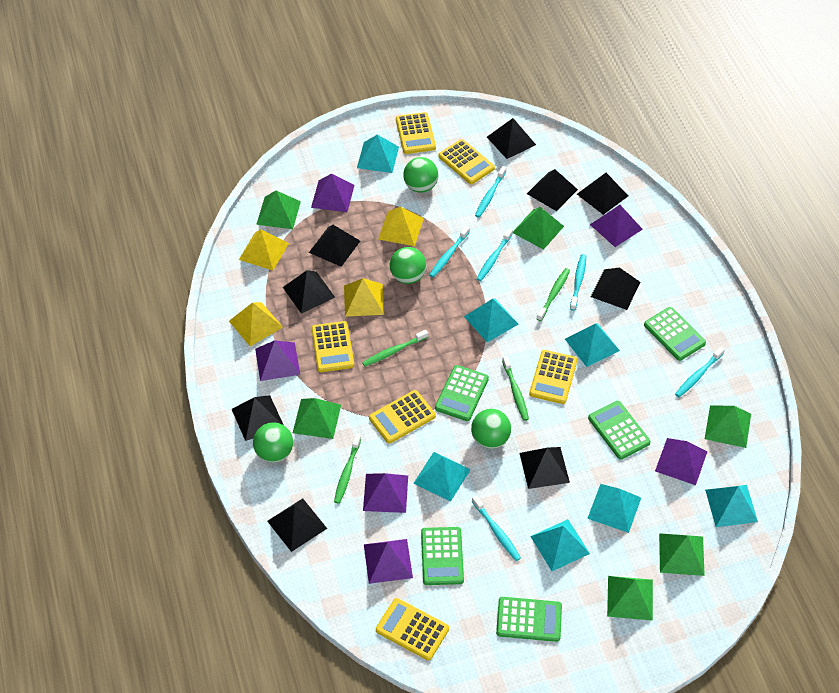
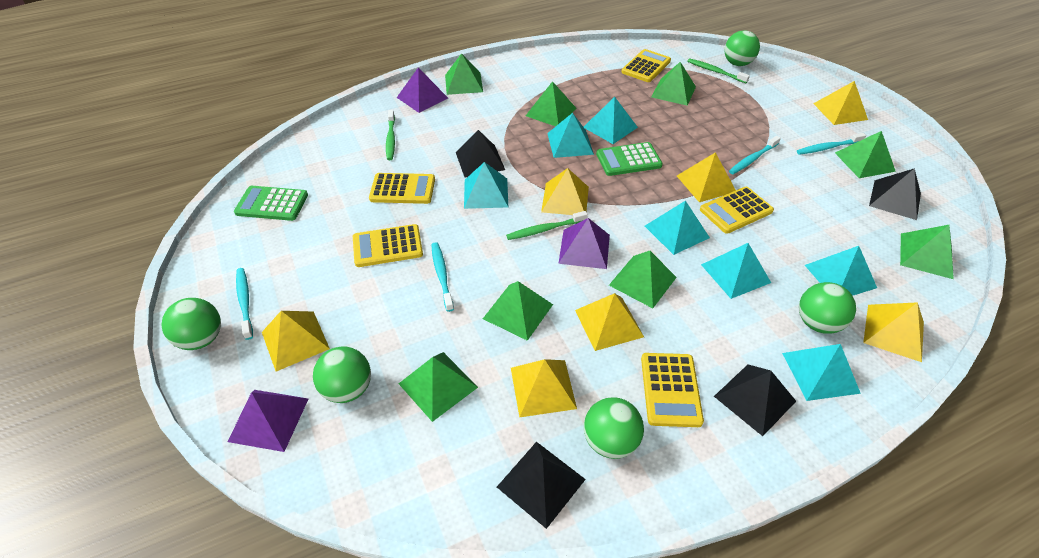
black pyramid: 9 -> 4
green ball: 4 -> 5
green calculator: 5 -> 2
green pyramid: 6 -> 8
green toothbrush: 4 -> 3
purple pyramid: 6 -> 3
turquoise toothbrush: 6 -> 4
yellow calculator: 6 -> 5
yellow pyramid: 4 -> 7

